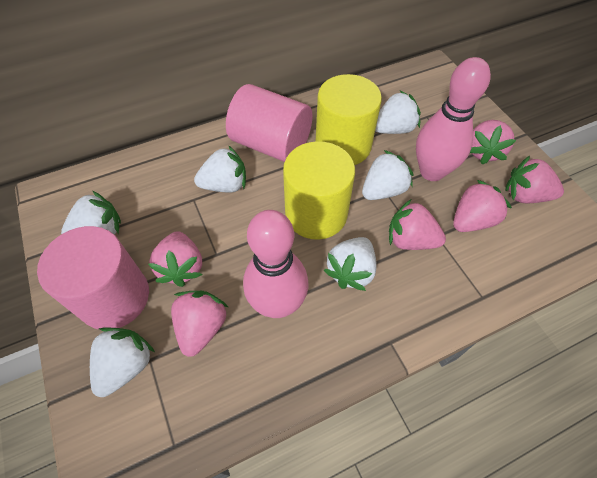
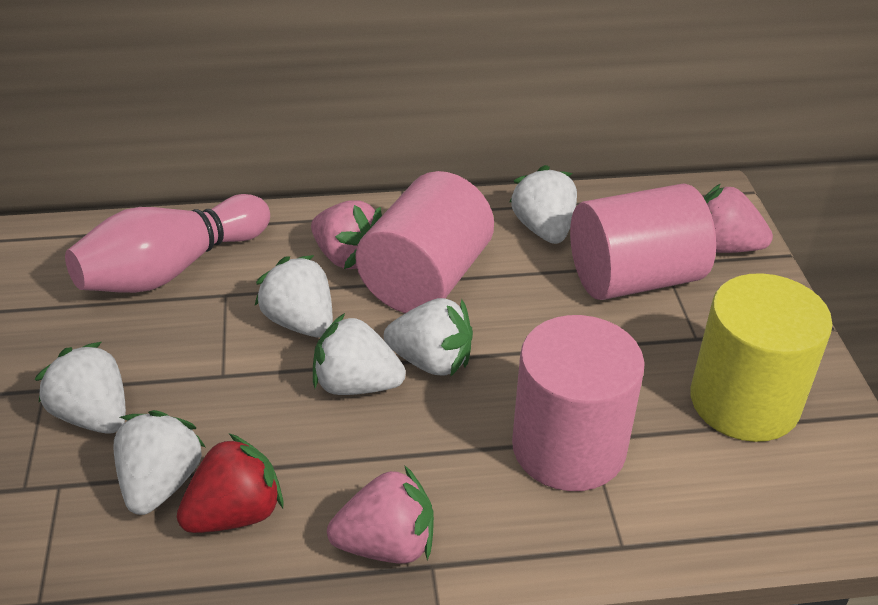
pink bowling pin: 2 -> 1
pink cylinder: 2 -> 3
pink strawberry: 6 -> 3
red strawberry: 0 -> 1
yellow cylinder: 2 -> 1

